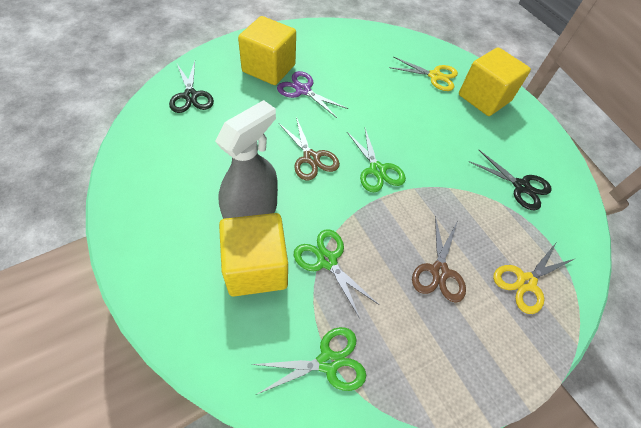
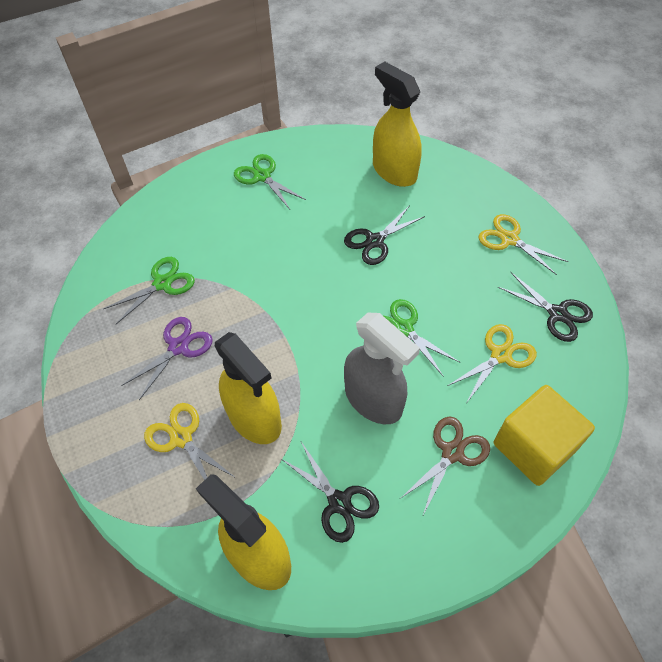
black scissors: 2 -> 3
brown scissors: 2 -> 1
yellow cube: 3 -> 1
yellow scissors: 2 -> 3
yellow spray bottle: 0 -> 3

